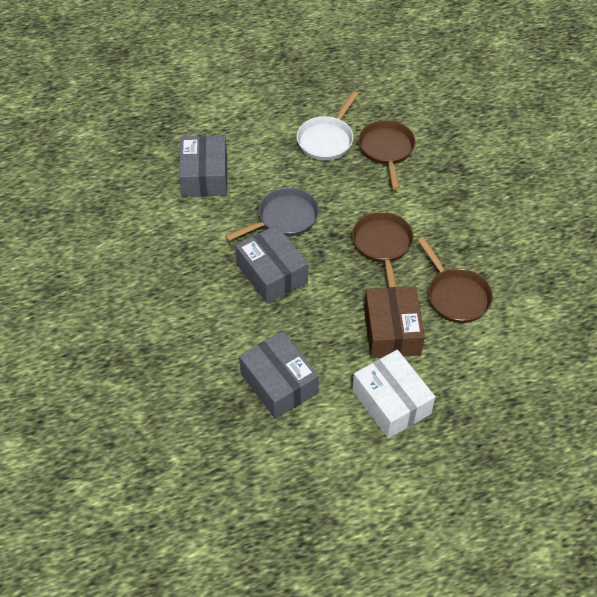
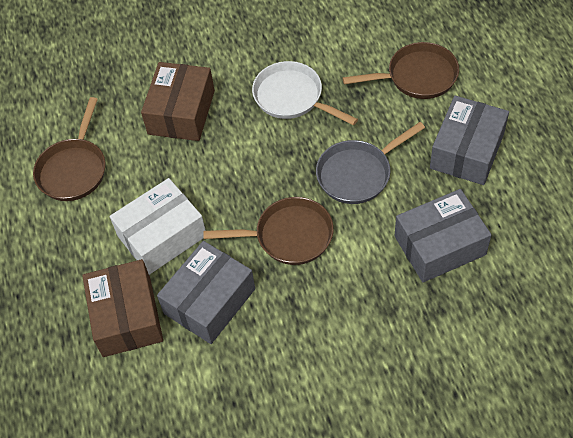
brown box: 1 -> 2

